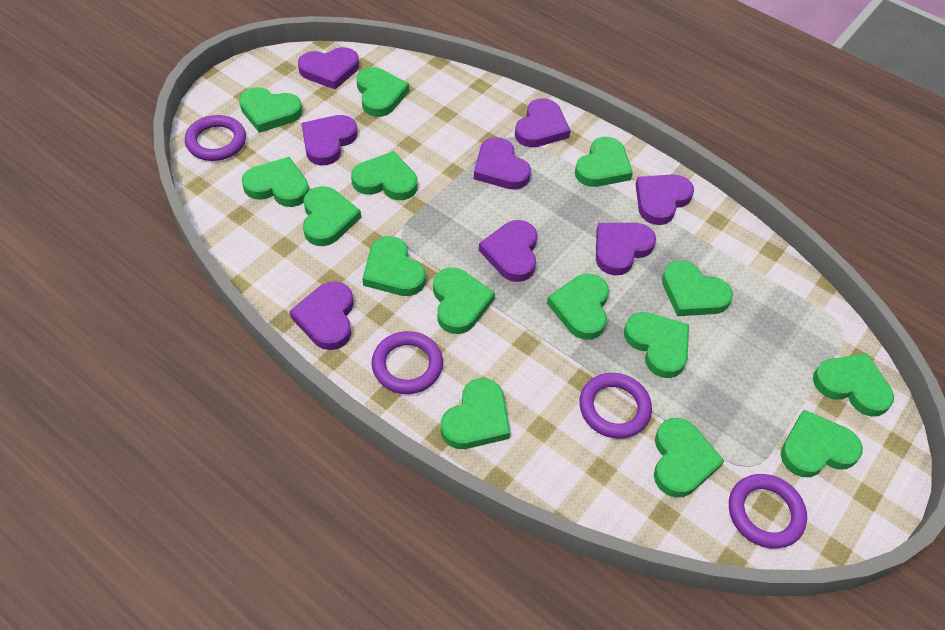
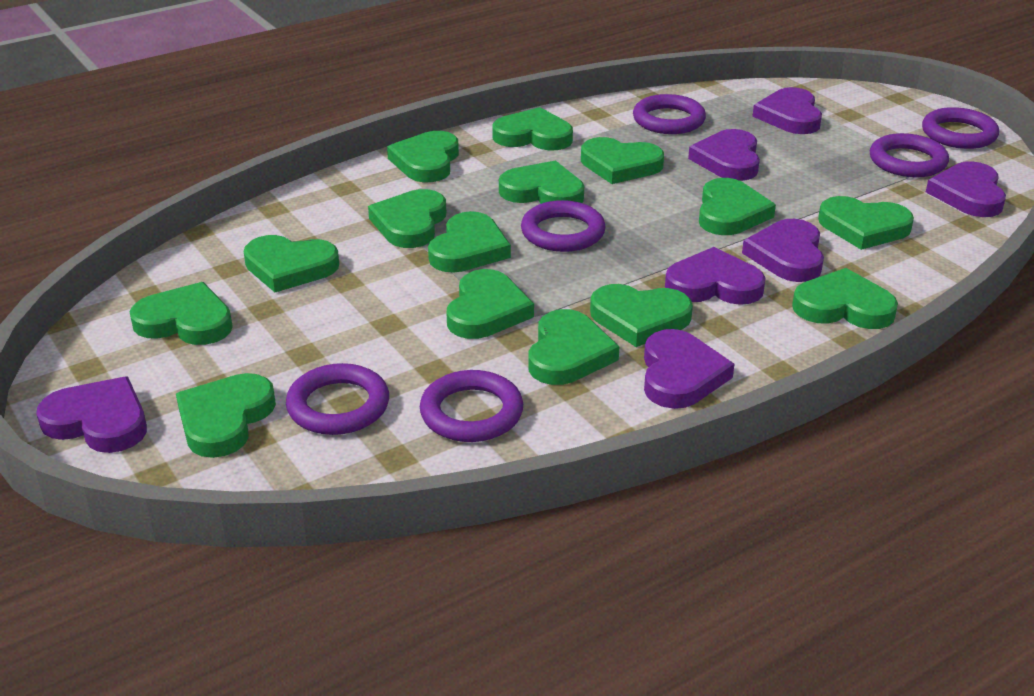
purple heart: 8 -> 7
purple ring: 4 -> 6

